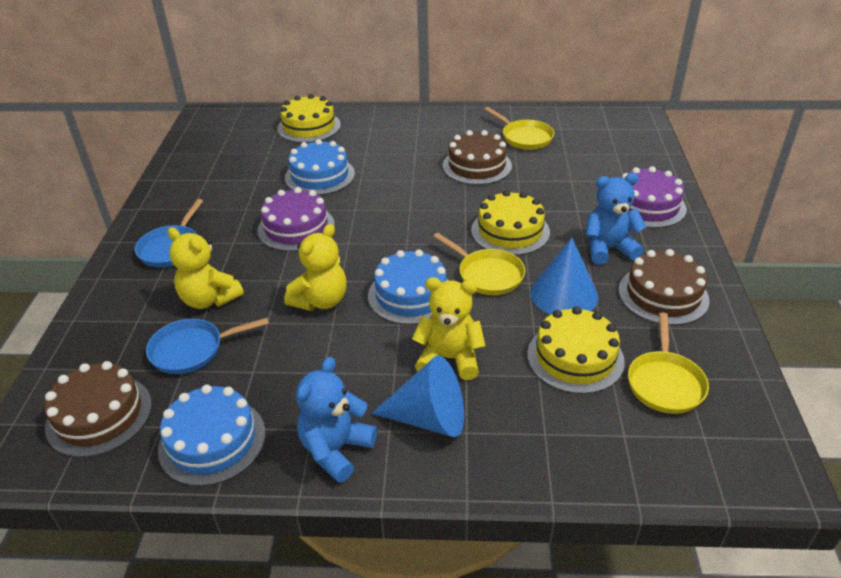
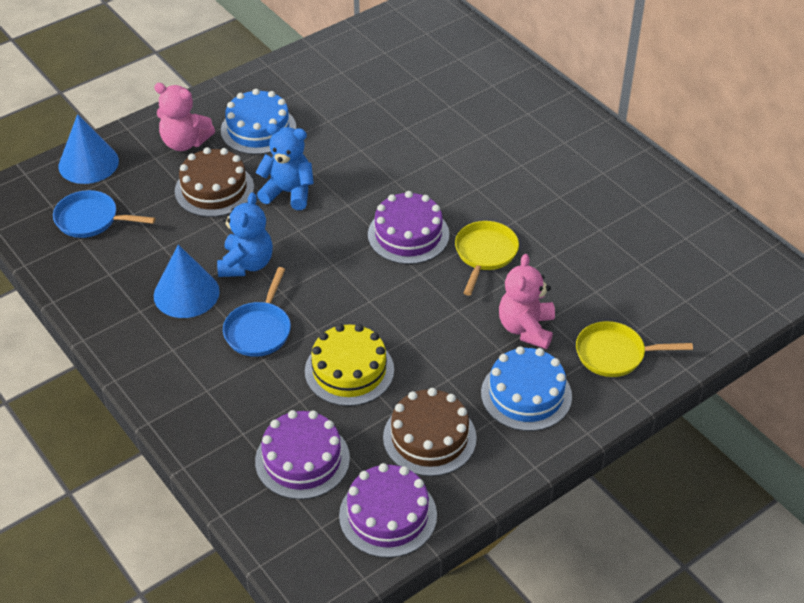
blue cake: 3 -> 2
brown cake: 3 -> 2
pink teddy bear: 0 -> 2
purple cake: 2 -> 3
yellow cake: 3 -> 1
yellow pan: 3 -> 2
yellow teddy bear: 3 -> 0

